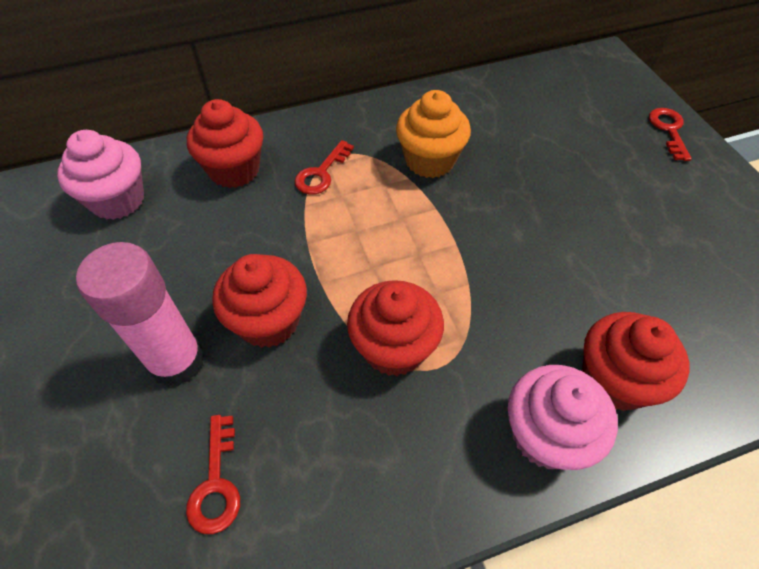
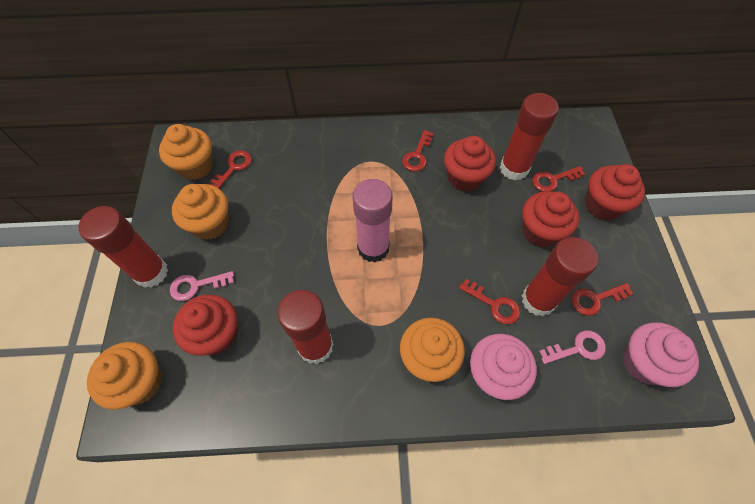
orange cupcake: 1 -> 4
pink key: 0 -> 2
red glue stick: 0 -> 4
red key: 3 -> 5

